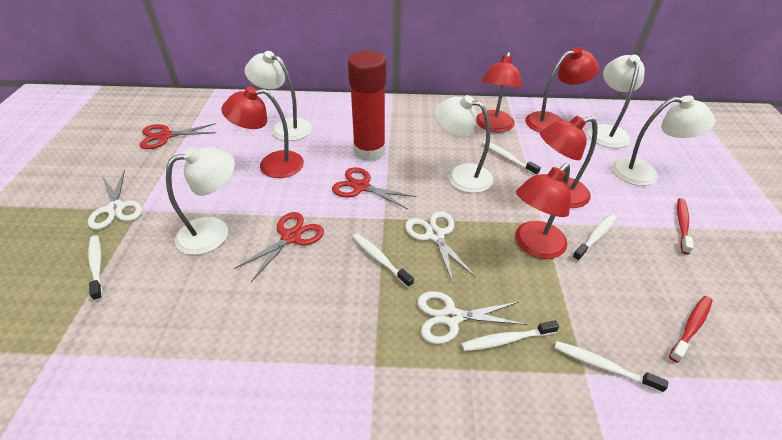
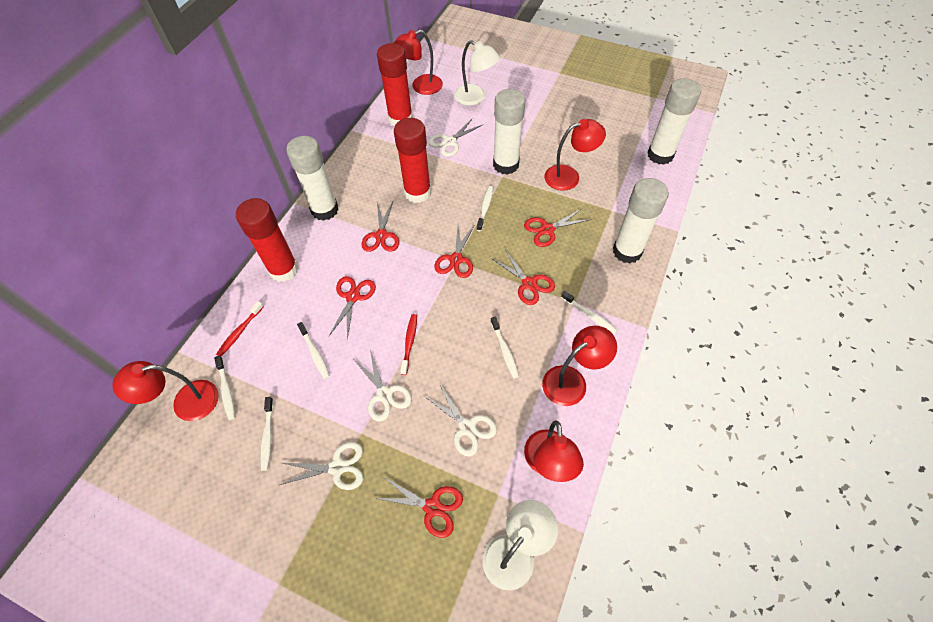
red glue stick: 1 -> 3
red scissors: 3 -> 6
white glue stick: 0 -> 4
white lamp: 5 -> 2
white scissors: 3 -> 4

